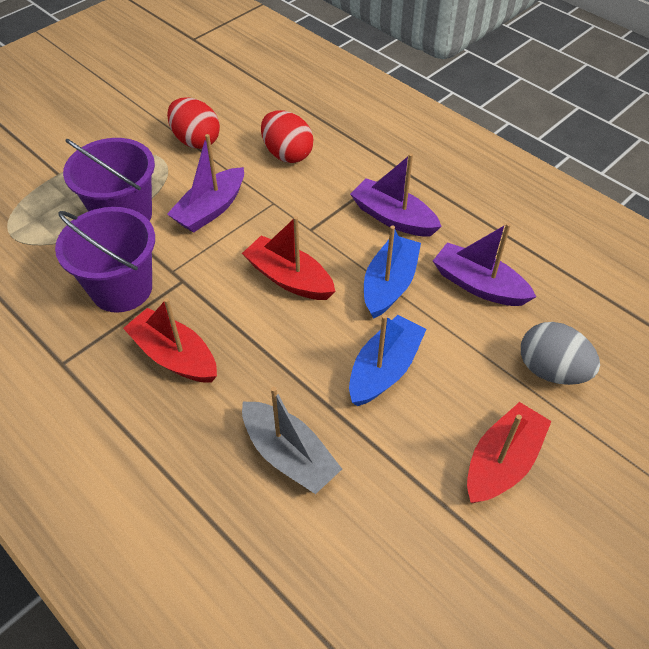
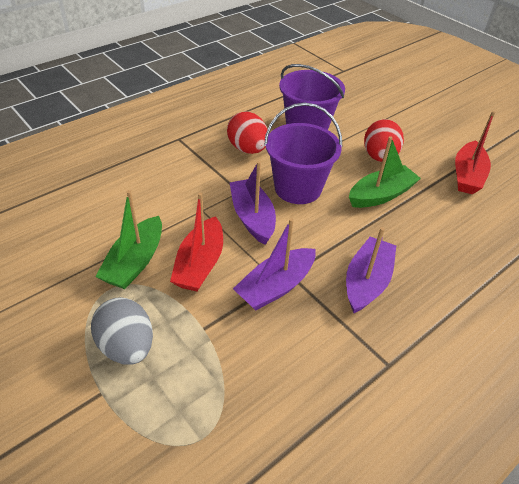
blue boat: 2 -> 0
green boat: 0 -> 2
grey boat: 1 -> 0
red boat: 3 -> 2

